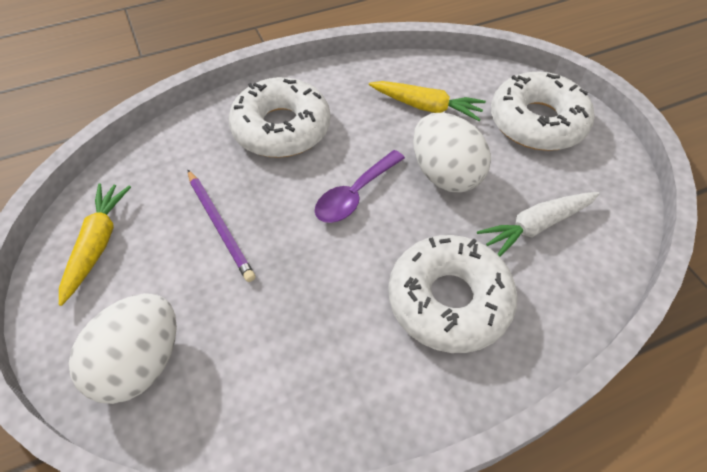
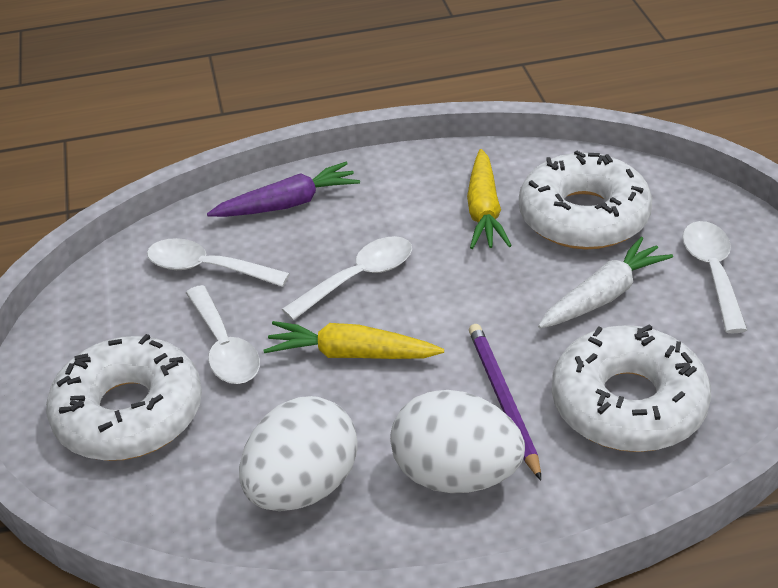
purple carrot: 0 -> 1
purple spoon: 1 -> 0
white spoon: 0 -> 4

